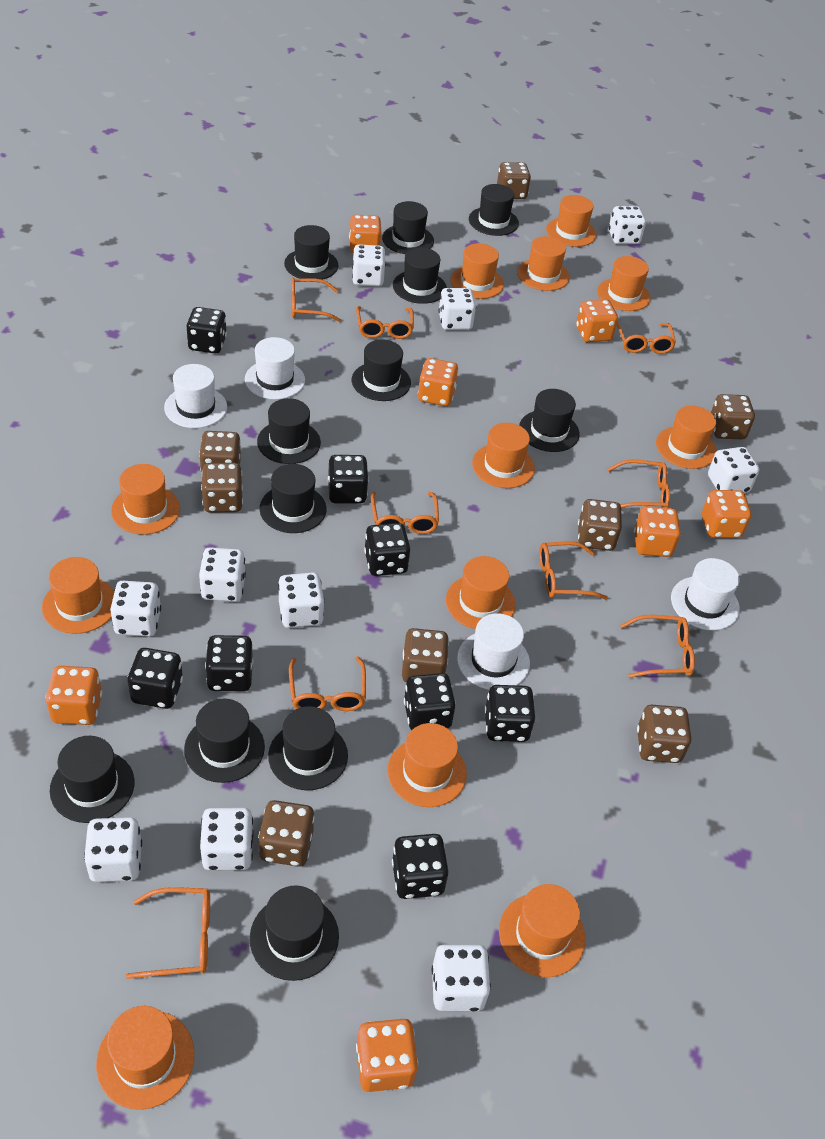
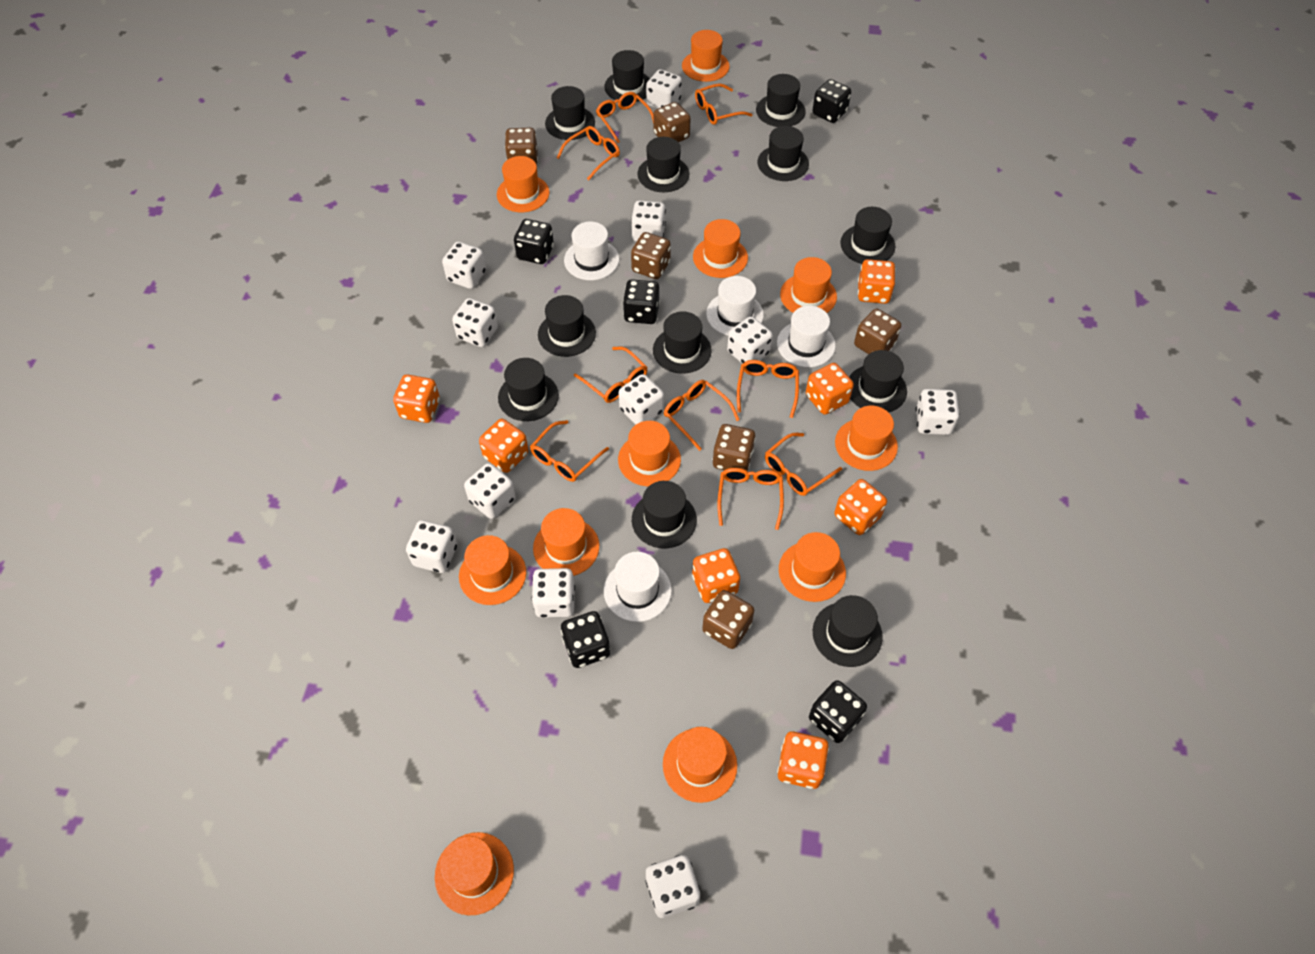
black dice: 8 -> 5
brown dice: 8 -> 6
orange hat: 12 -> 11
white dice: 10 -> 11

